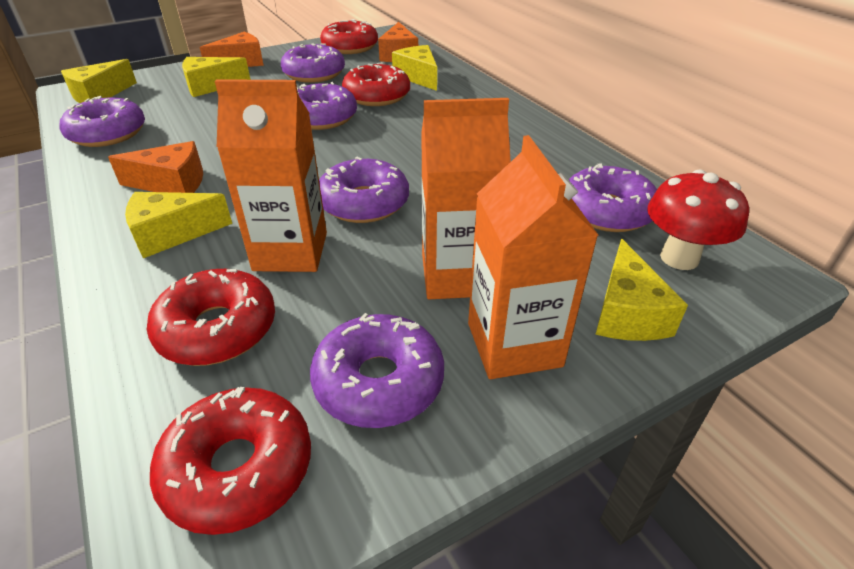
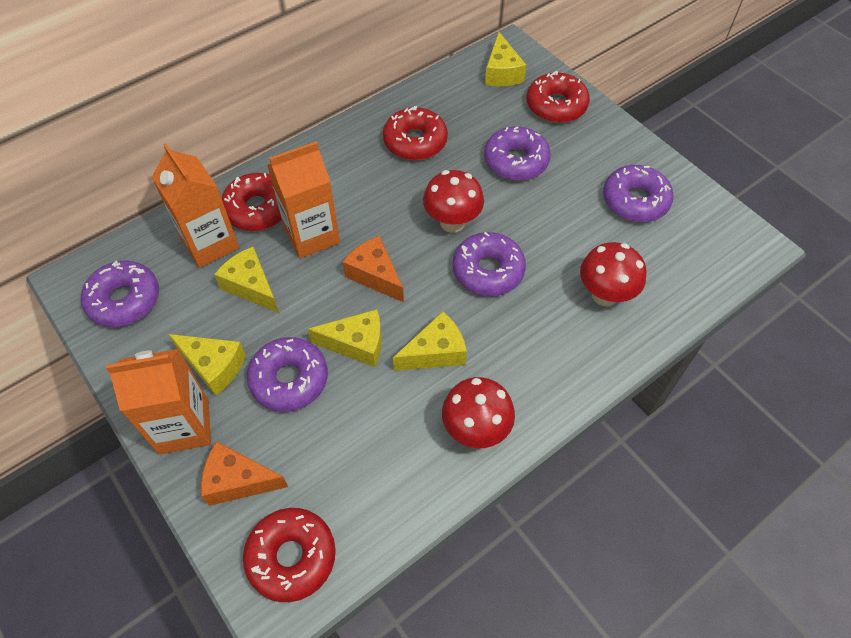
orange cheese: 3 -> 2
purple donut: 6 -> 5
red mushroom: 1 -> 3

